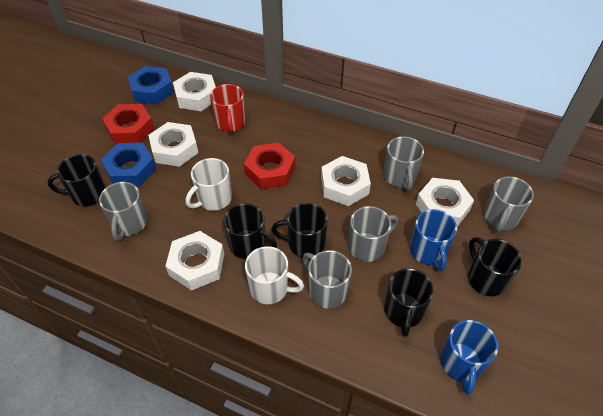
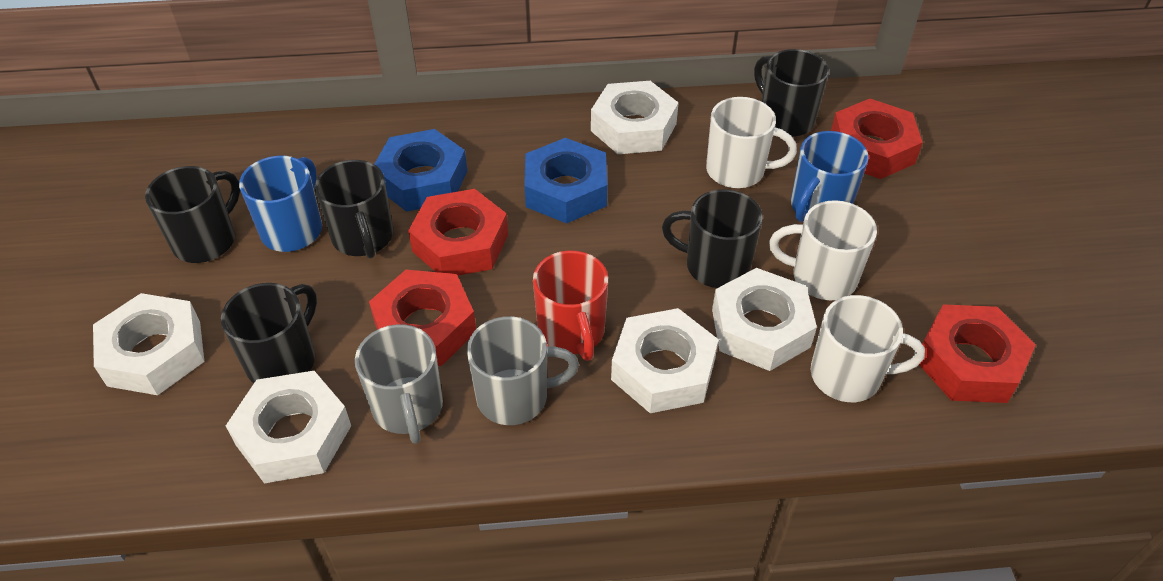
grey mug: 5 -> 2
red nut: 2 -> 4
white mug: 2 -> 3

